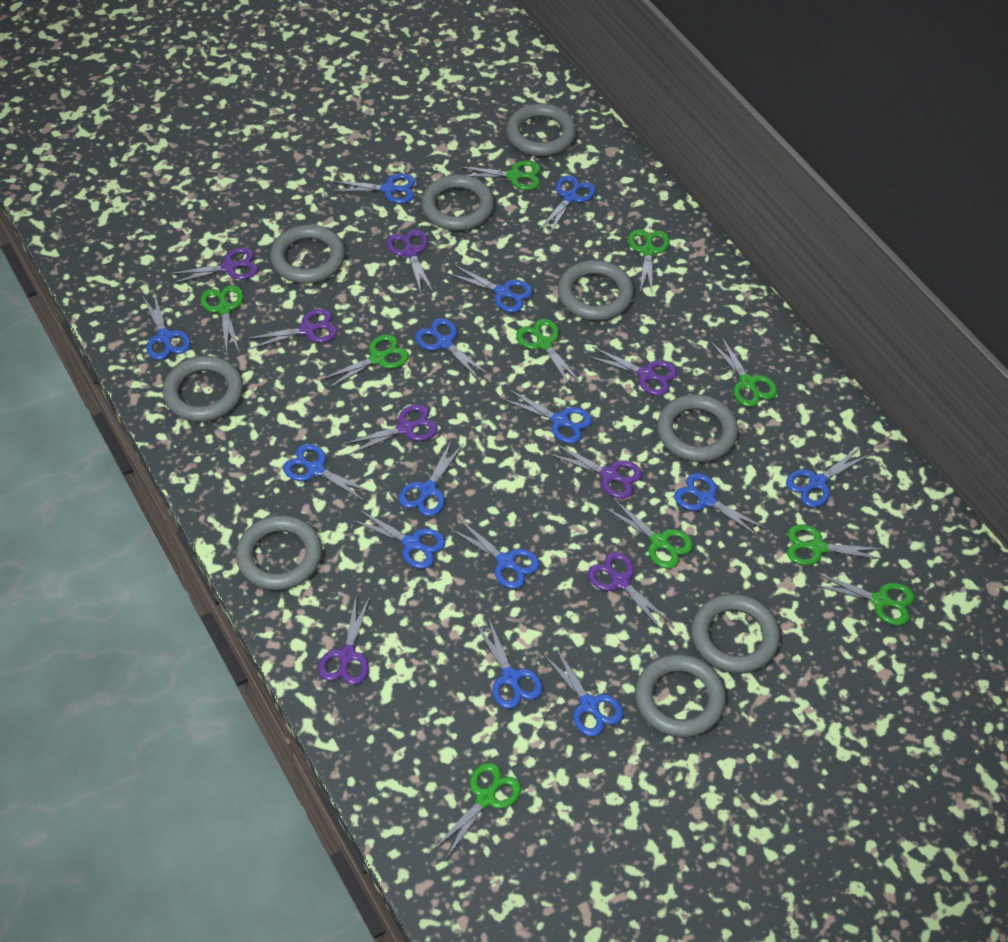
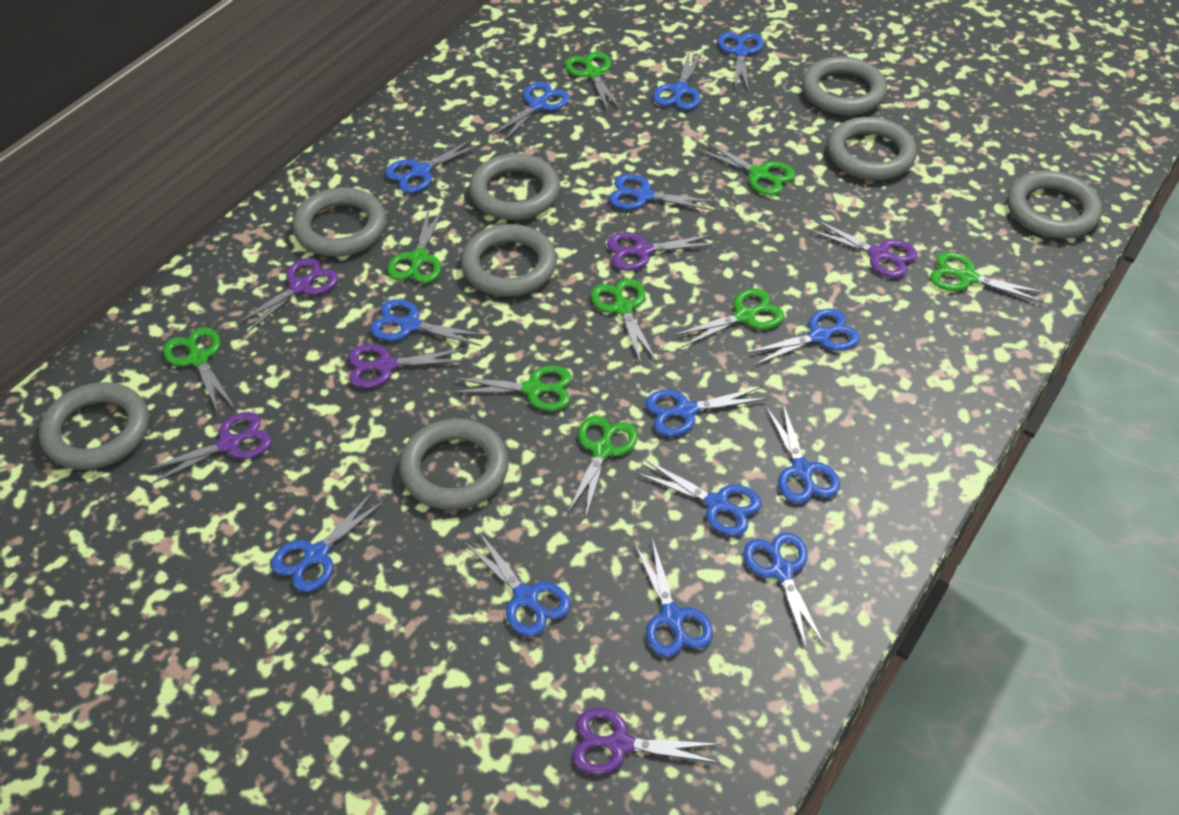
green scissors: 10 -> 9
grey ring: 9 -> 8
purple scissors: 8 -> 6

